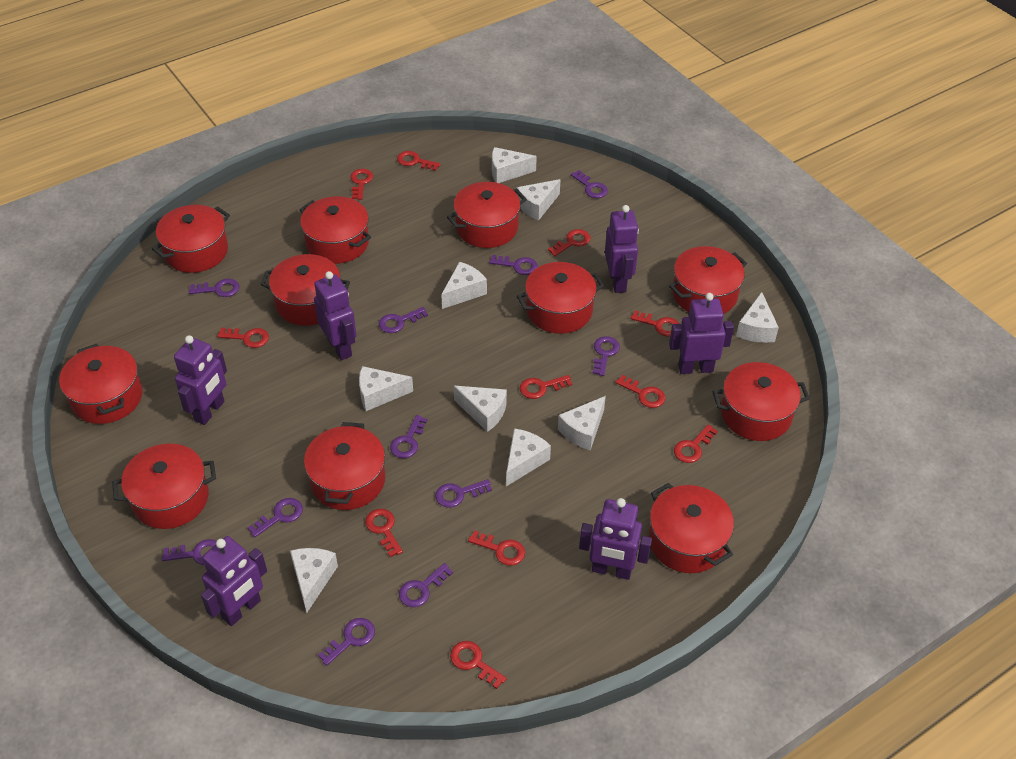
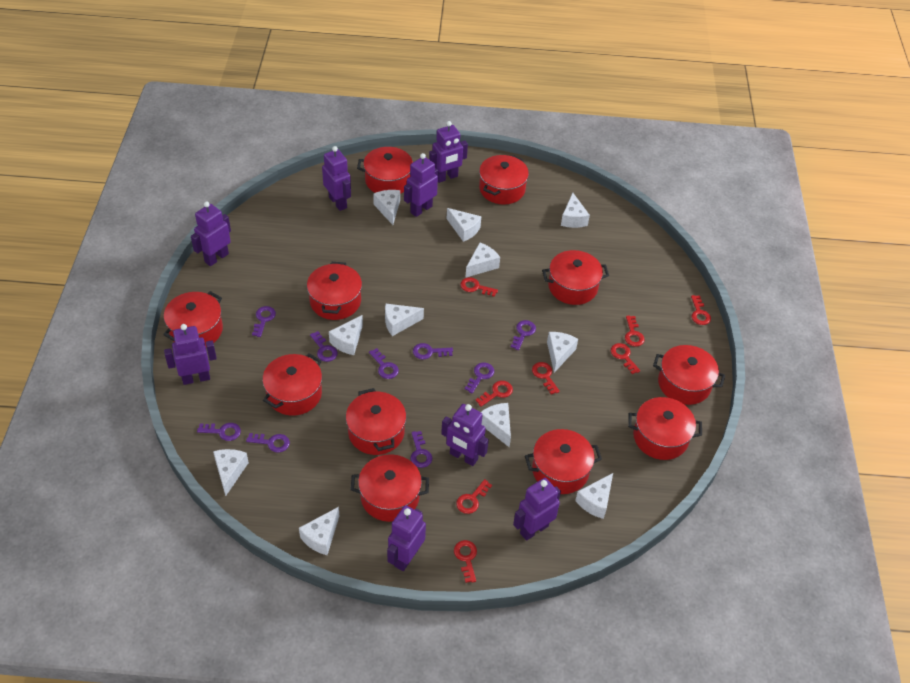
purple key: 11 -> 9
purple robot: 6 -> 8
red key: 11 -> 8
white cheese: 9 -> 11

